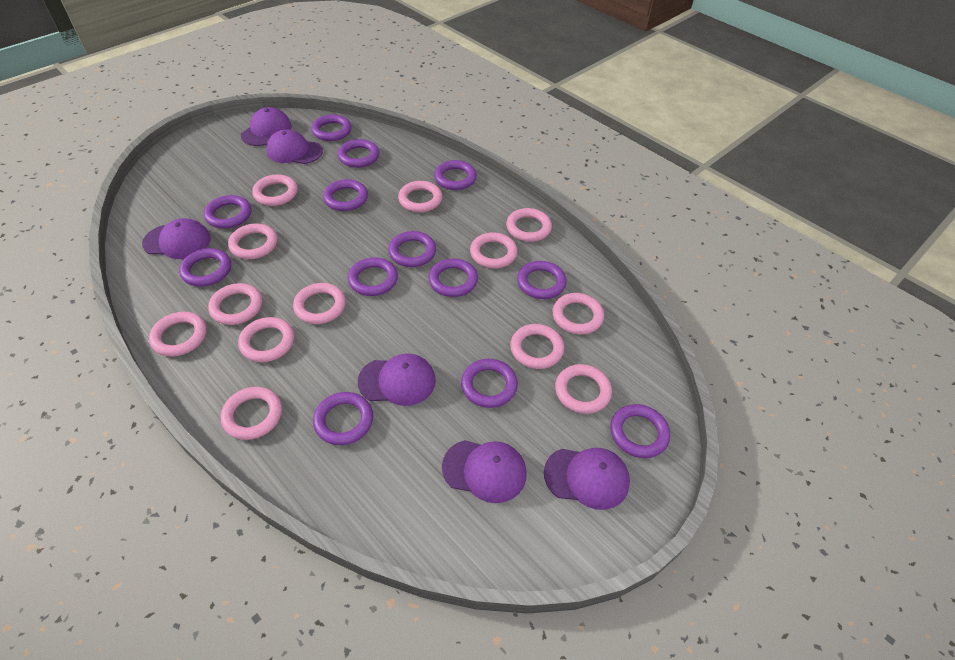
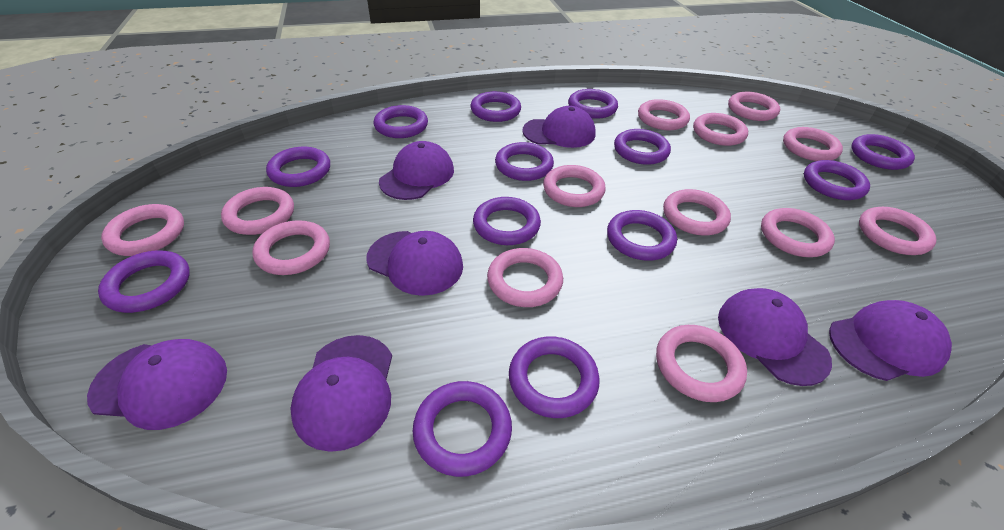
purple cap: 6 -> 7

